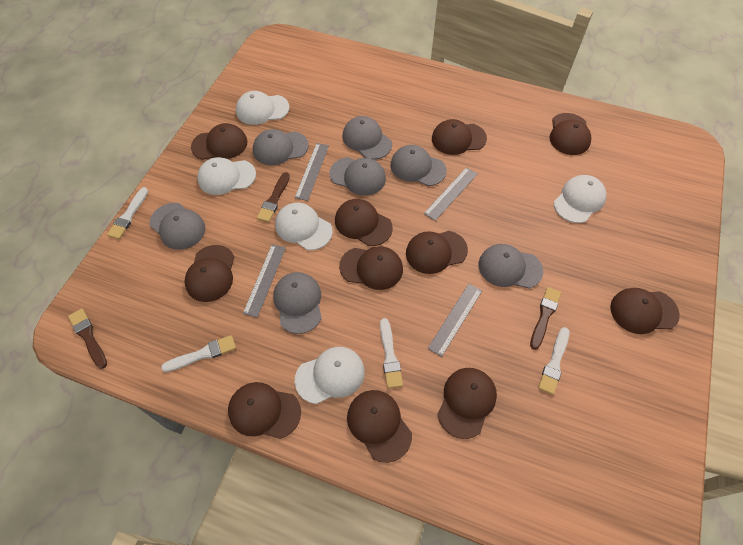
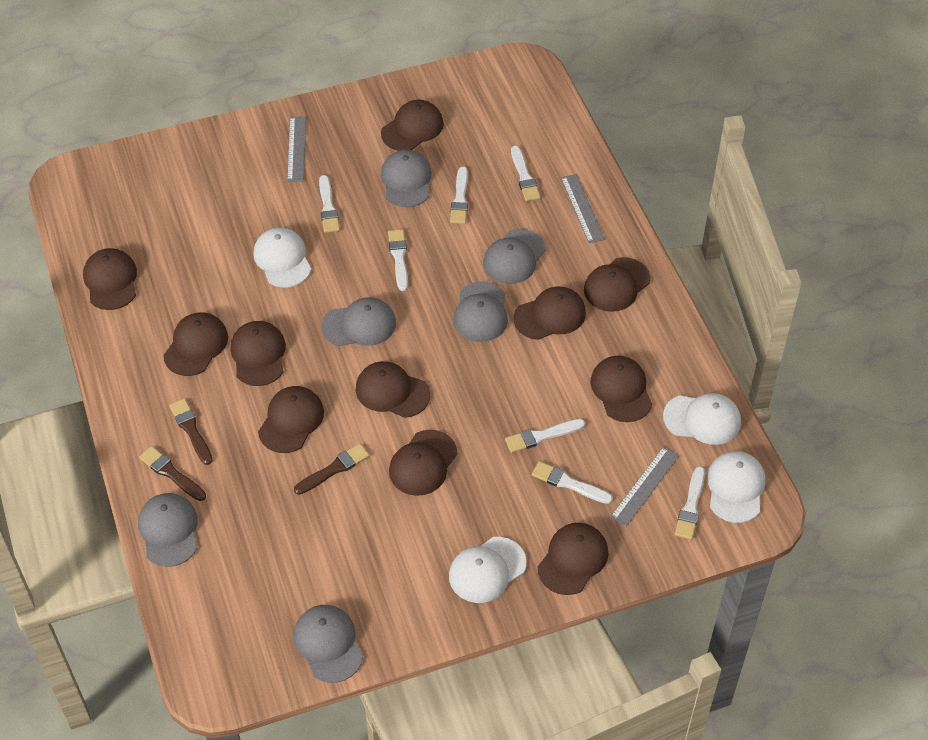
grey cap: 7 -> 6
grey ruler: 4 -> 3
white brush: 4 -> 7
white cap: 5 -> 4

